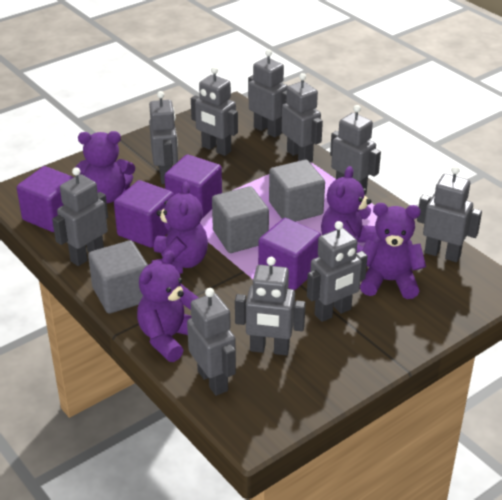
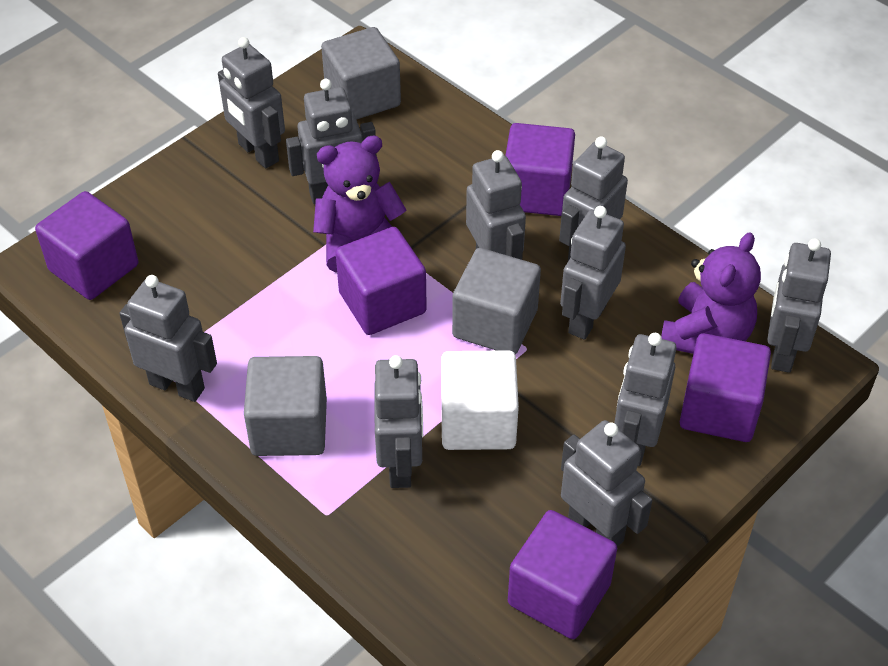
purple cube: 4 -> 5
purple teddy bear: 5 -> 2
white cube: 0 -> 1

